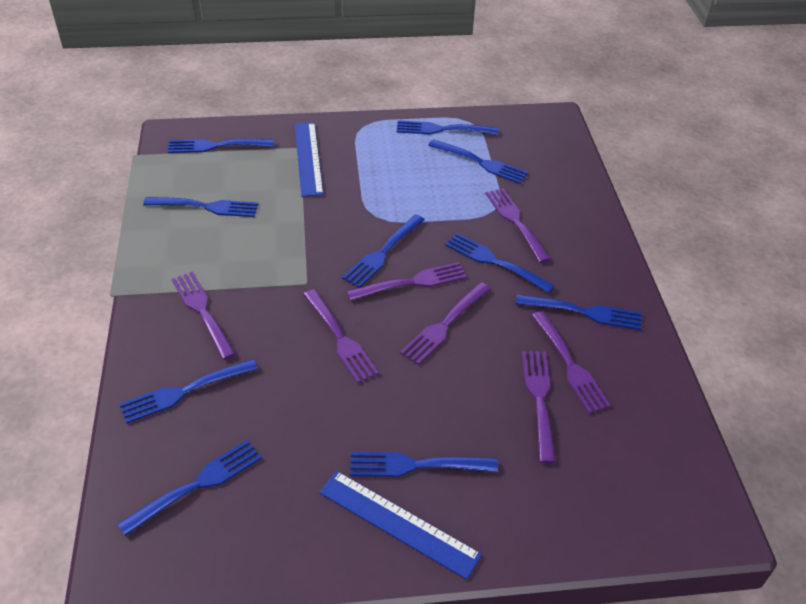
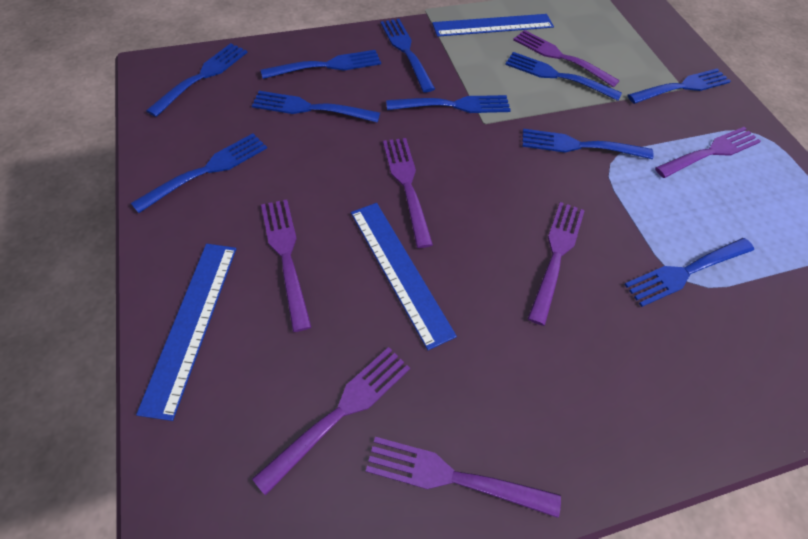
blue ruler: 2 -> 3

